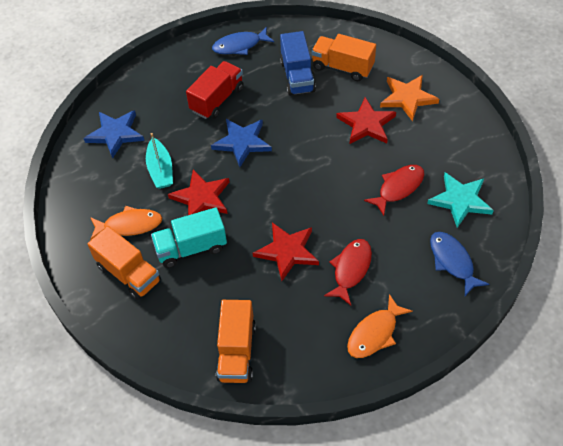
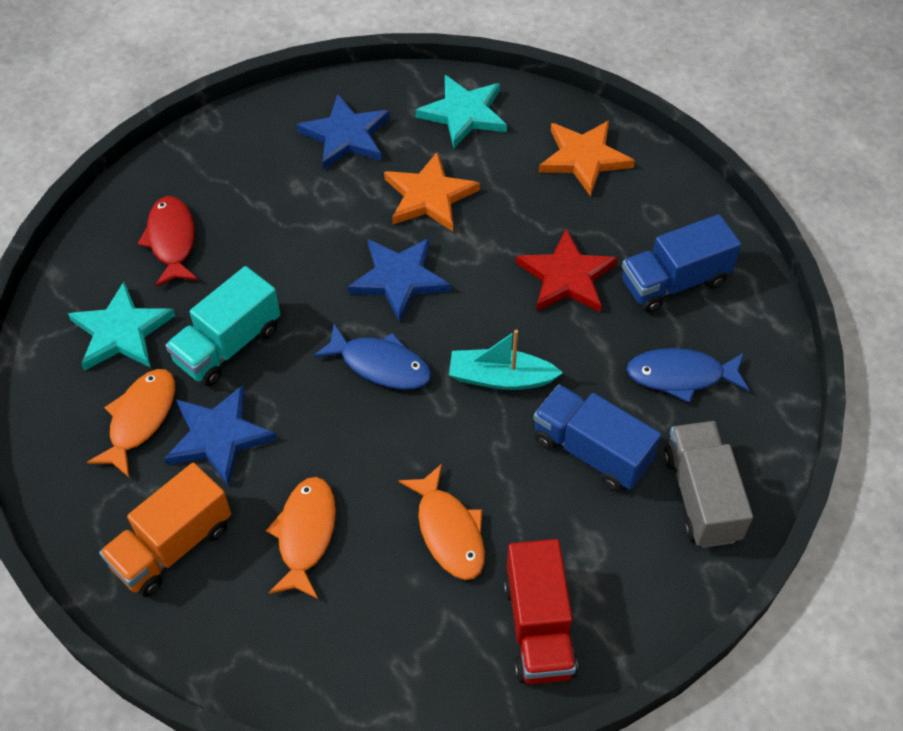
blue star: 2 -> 3
blue truck: 1 -> 2
grey truck: 0 -> 1
orange fish: 2 -> 3
orange star: 1 -> 2
orange truck: 3 -> 1
red fish: 2 -> 1
red star: 3 -> 1
turquoise star: 1 -> 2

